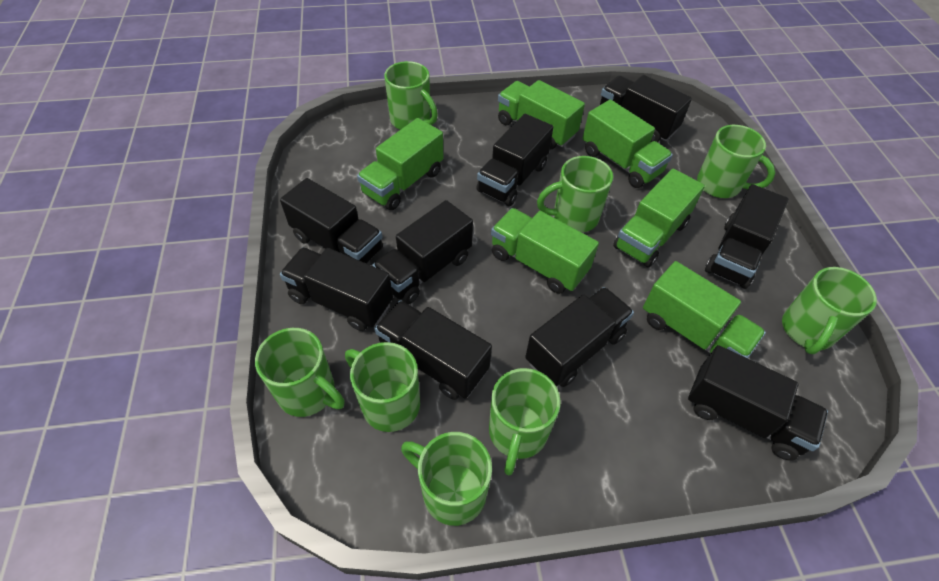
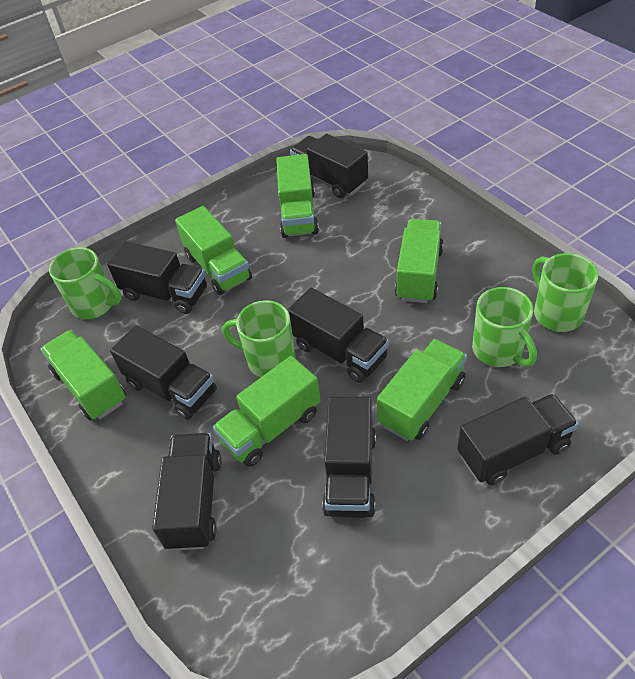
black truck: 9 -> 7
green mug: 8 -> 4

